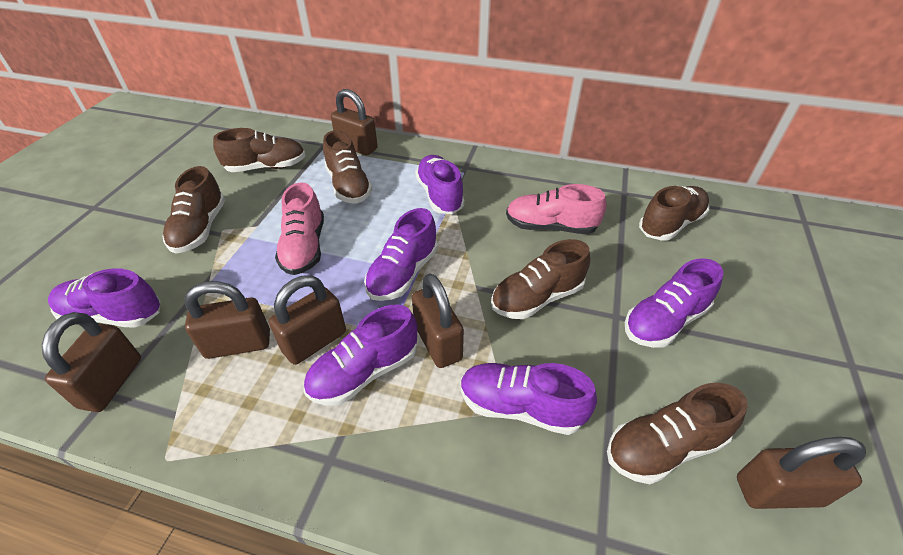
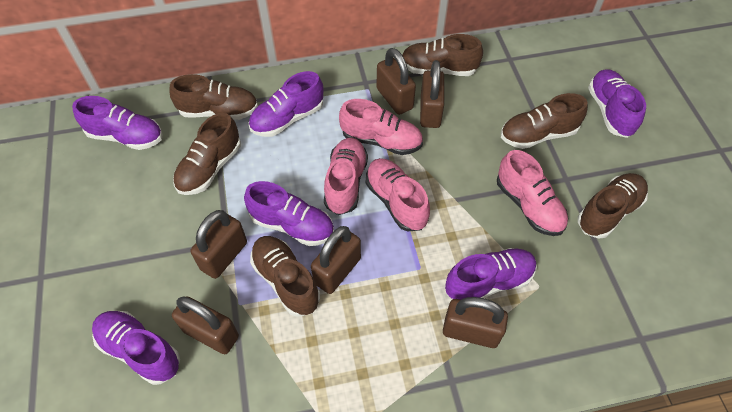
pink shoe: 2 -> 4

